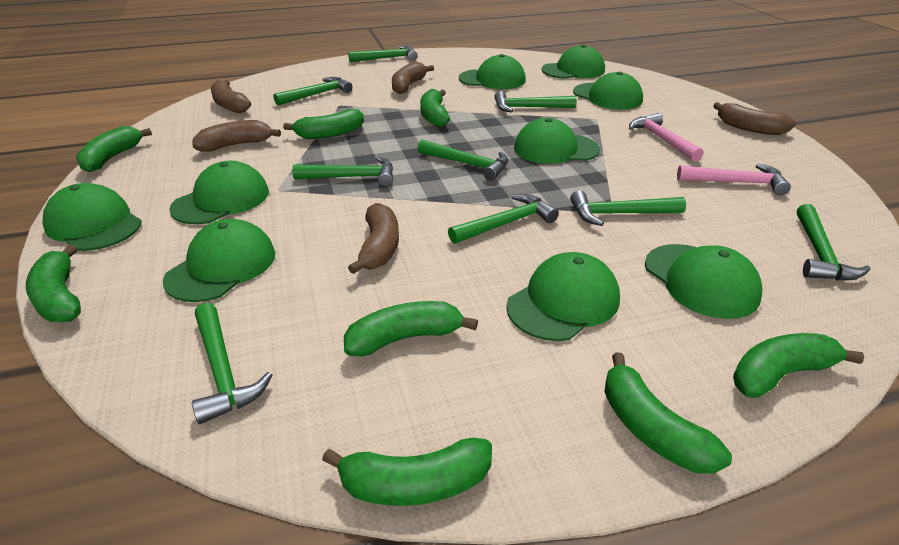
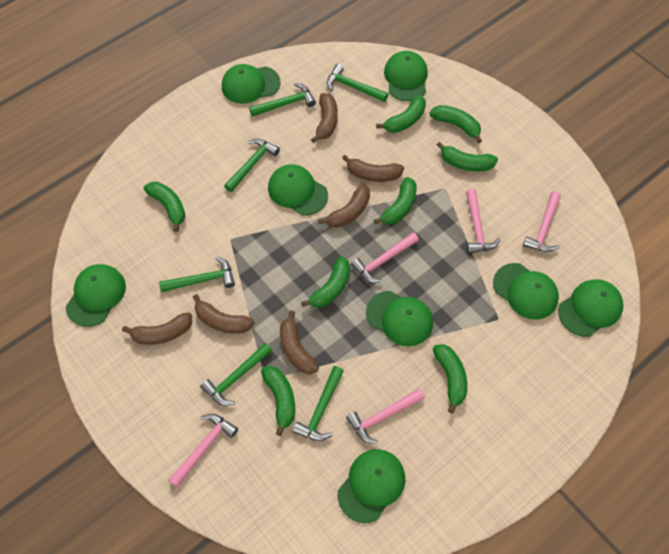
brown banana: 5 -> 6
green cap: 9 -> 8
green hammer: 9 -> 6
pink hammer: 2 -> 5

